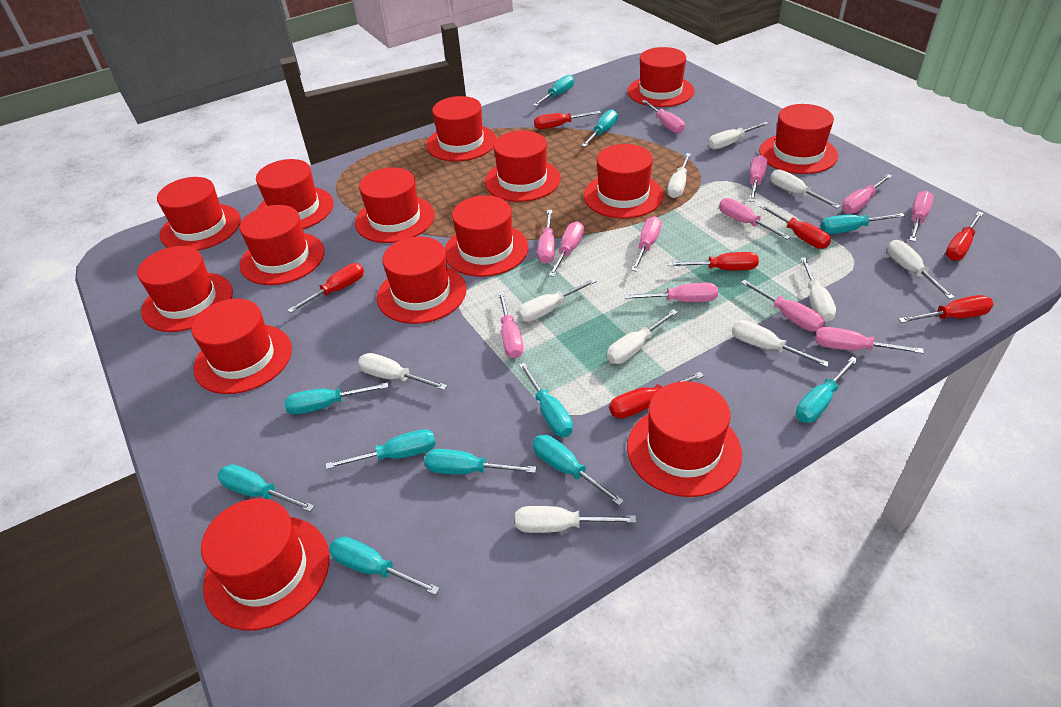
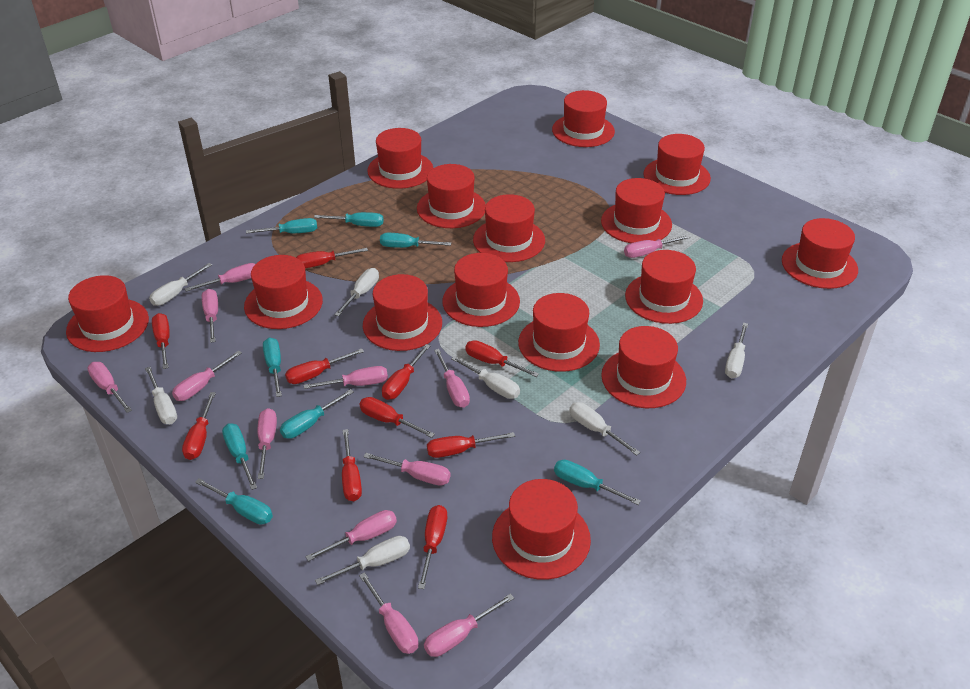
red screwdriver: 7 -> 10
turquoise screwdriver: 11 -> 8
white screwdriver: 10 -> 7

